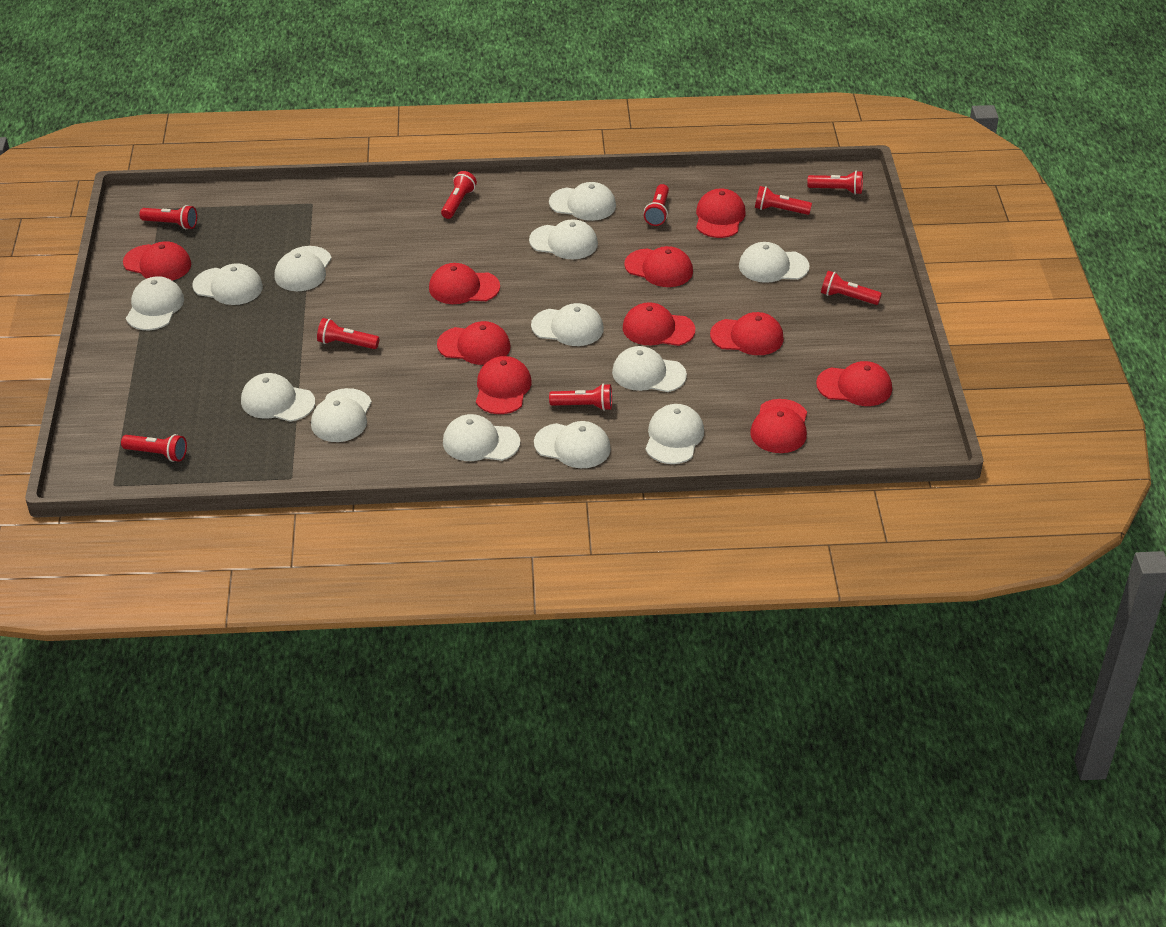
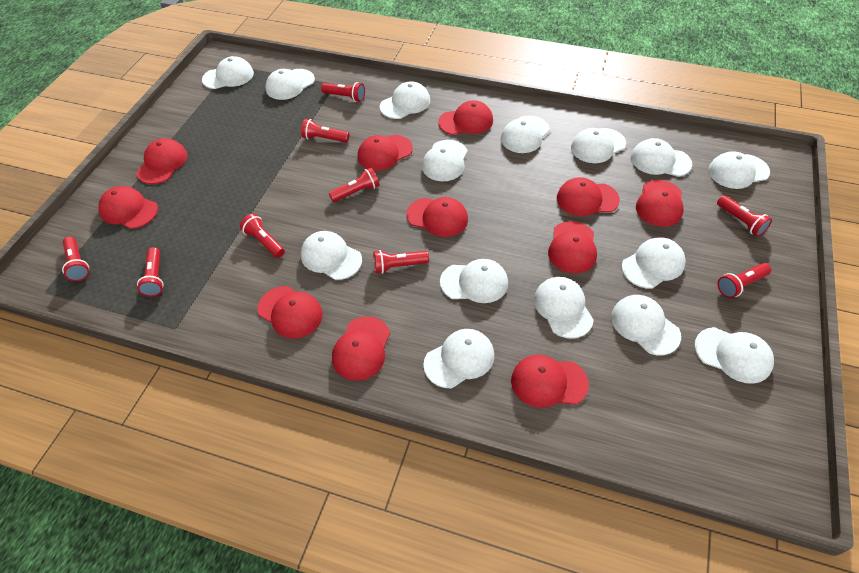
red cap: 10 -> 11
white cap: 13 -> 15

